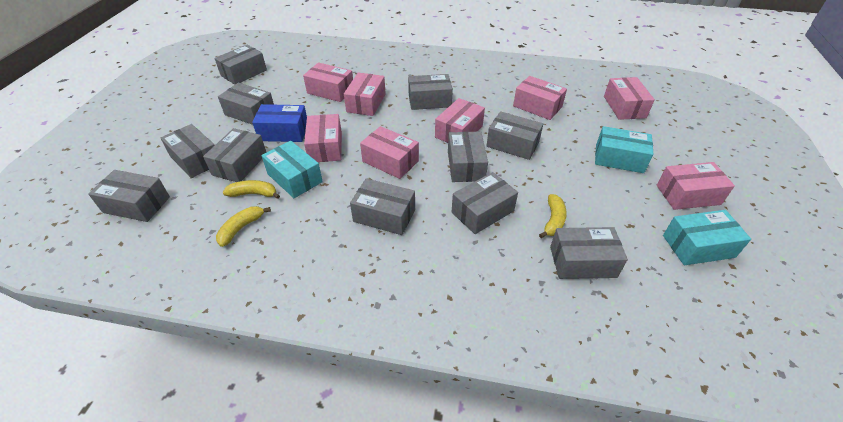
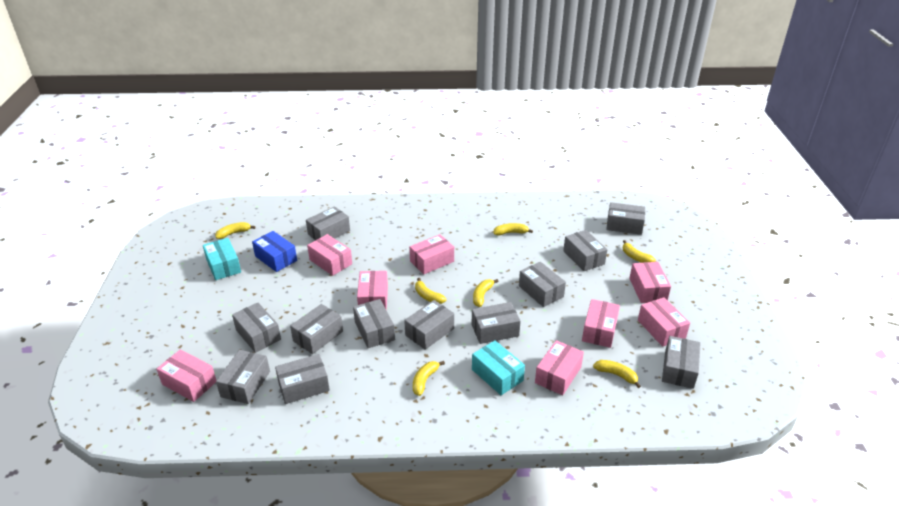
grey box: 11 -> 12
turquoise box: 3 -> 2
yellow banana: 3 -> 7

